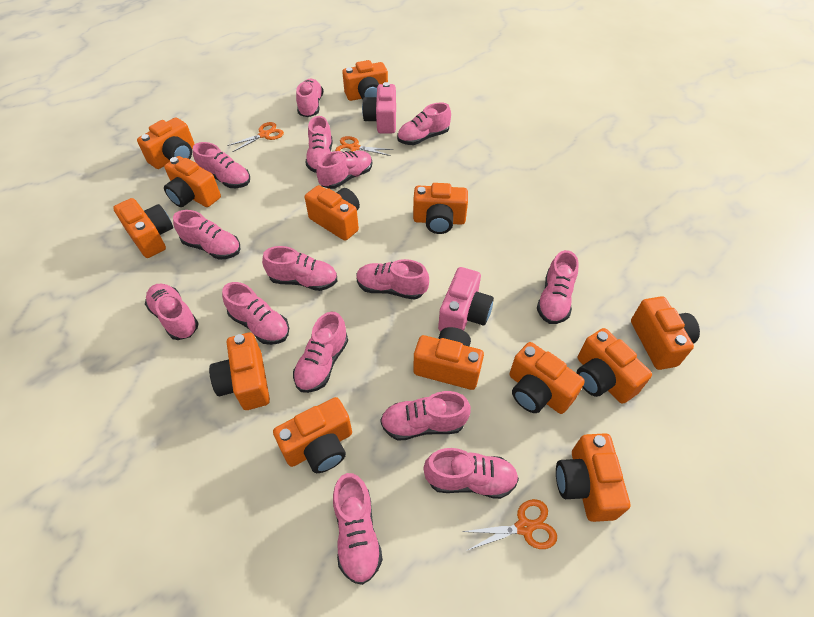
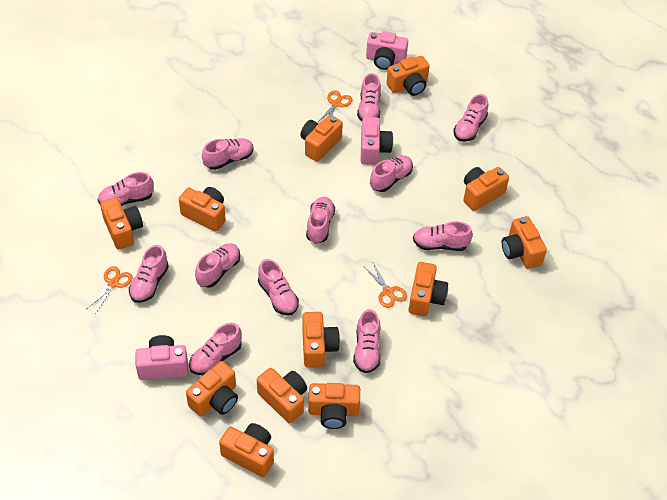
orange camera: 13 -> 12
pink camera: 2 -> 3
pink shoe: 15 -> 12

